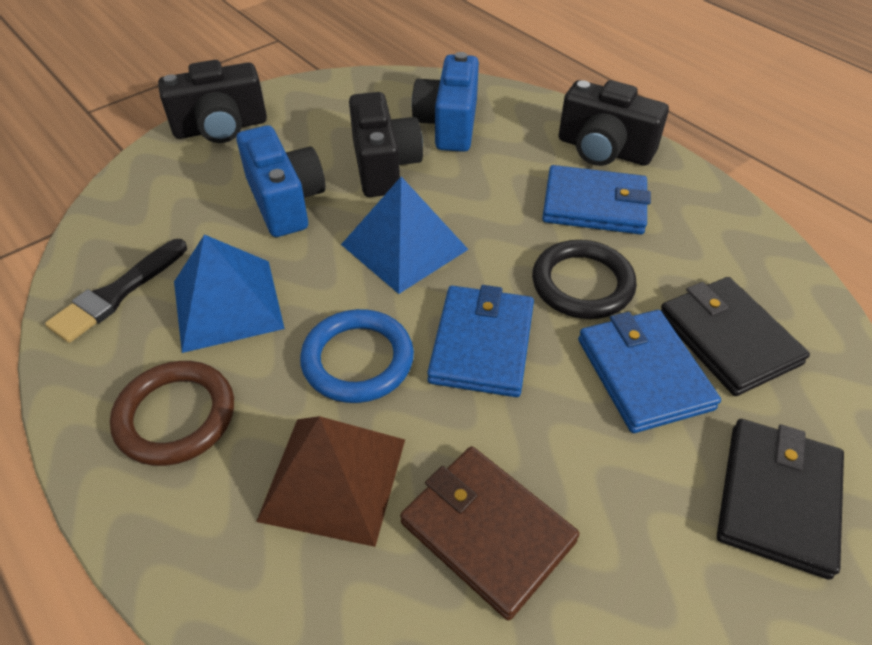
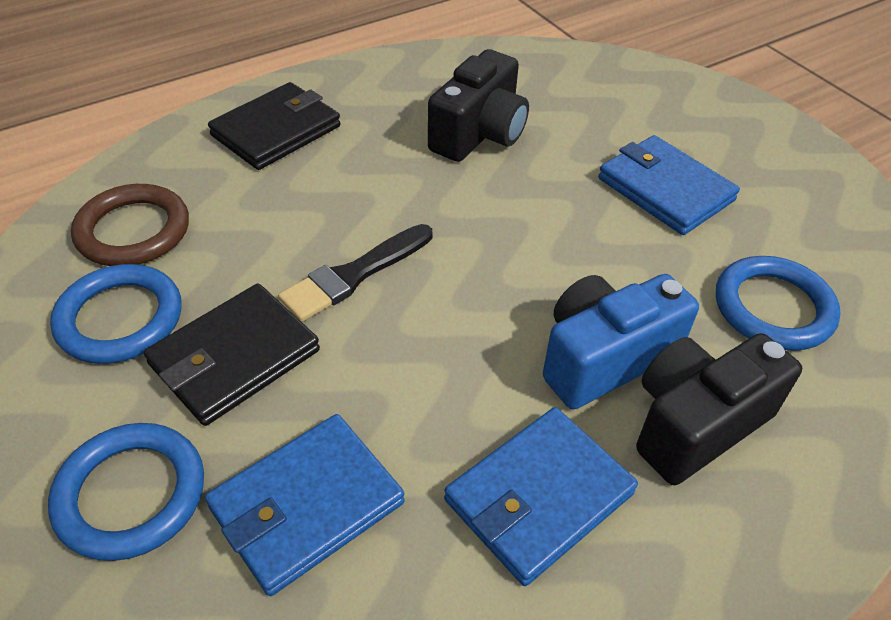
black camera: 3 -> 2
black ring: 1 -> 0
blue camera: 2 -> 1
blue pyramid: 2 -> 0
blue ring: 1 -> 3
brown pyramid: 1 -> 0
brown wallet: 1 -> 0

